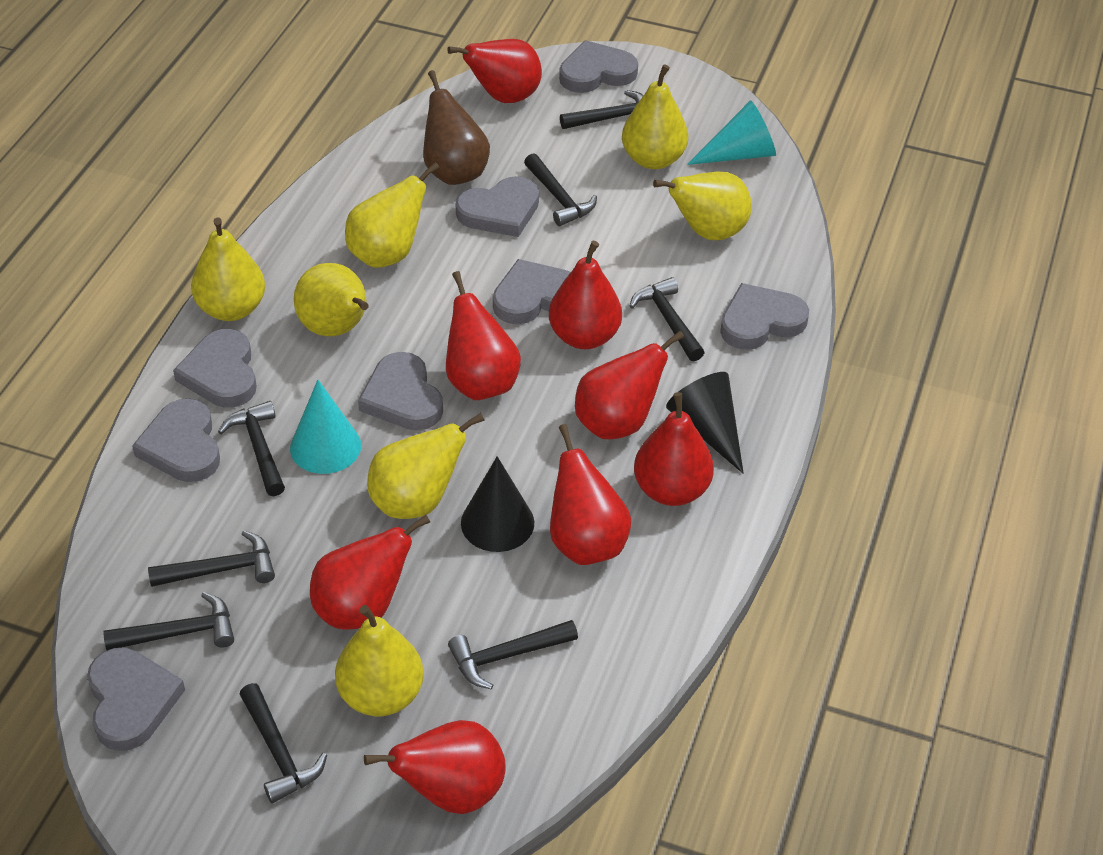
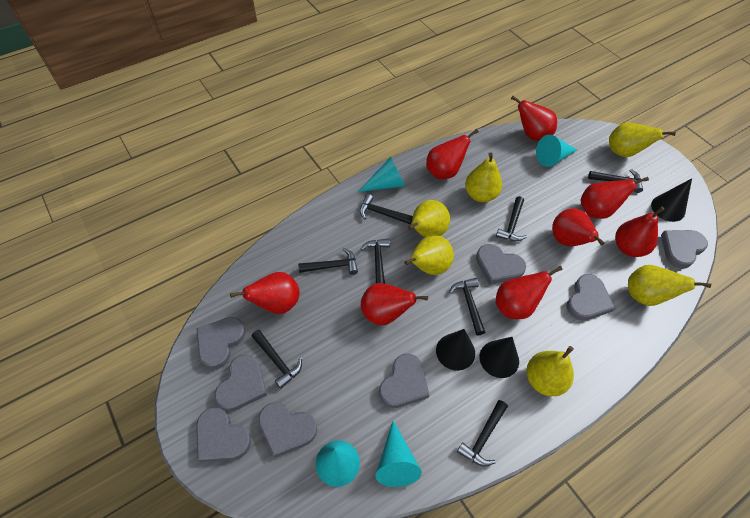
black cone: 2 -> 3
brown pear: 1 -> 0
turquoise cone: 2 -> 4
yellow pear: 7 -> 6

